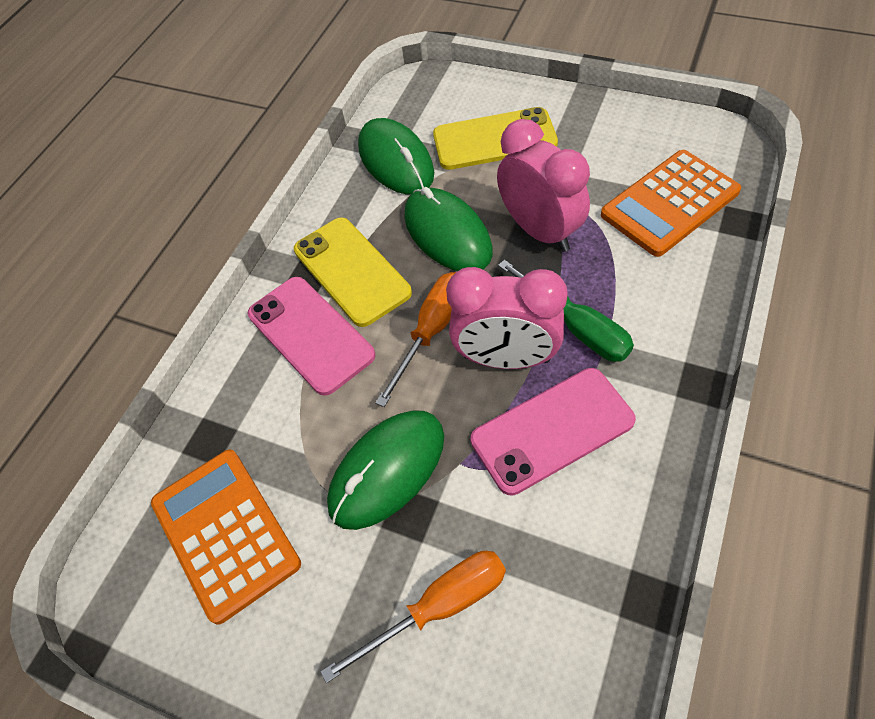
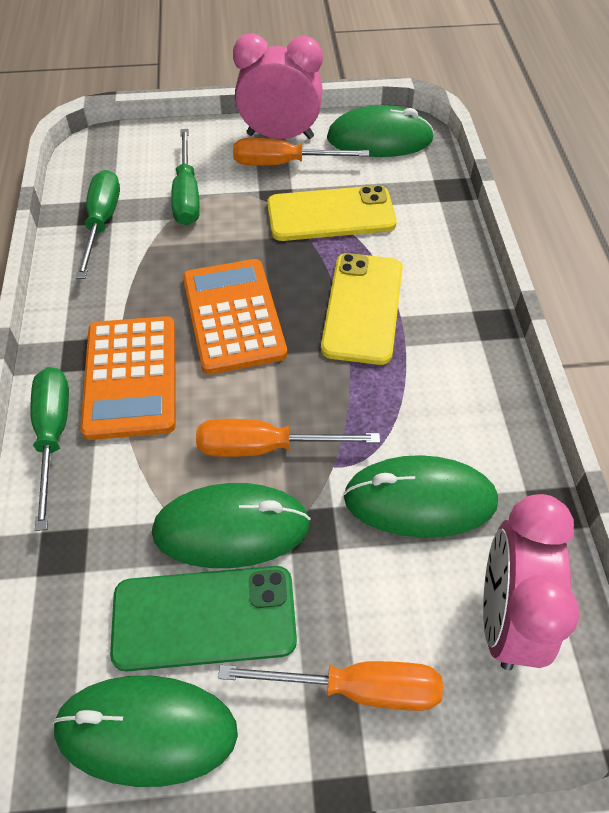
green mouse: 3 -> 4
green phone: 0 -> 1
green screwdriver: 1 -> 3
orange screwdriver: 2 -> 3
pink phone: 2 -> 0

